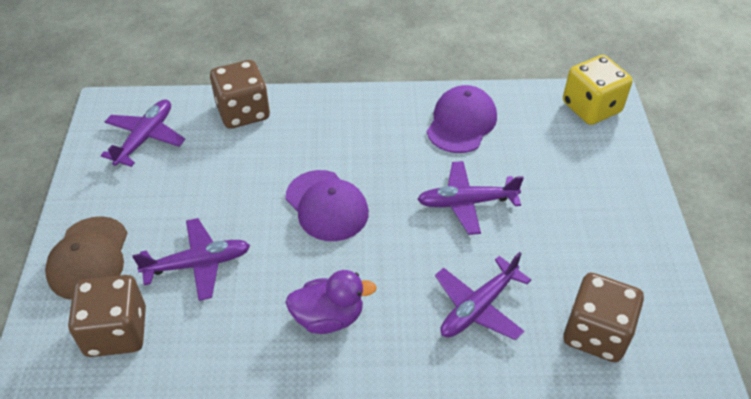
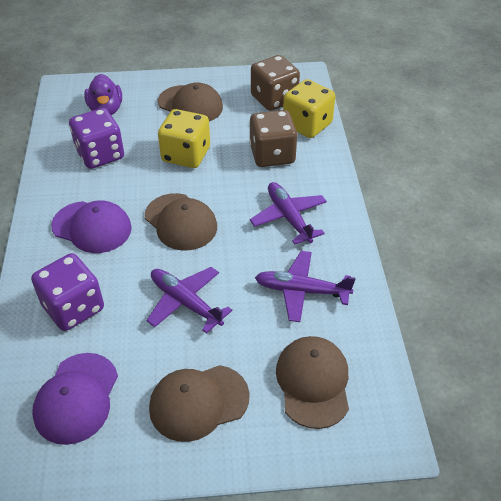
brown cap: 1 -> 4
brown dice: 3 -> 2
purple dice: 0 -> 2
purple plane: 4 -> 3
yellow dice: 1 -> 2

